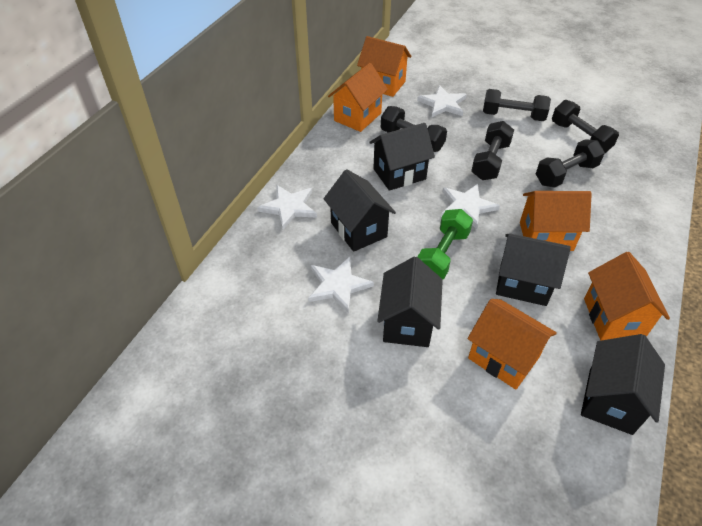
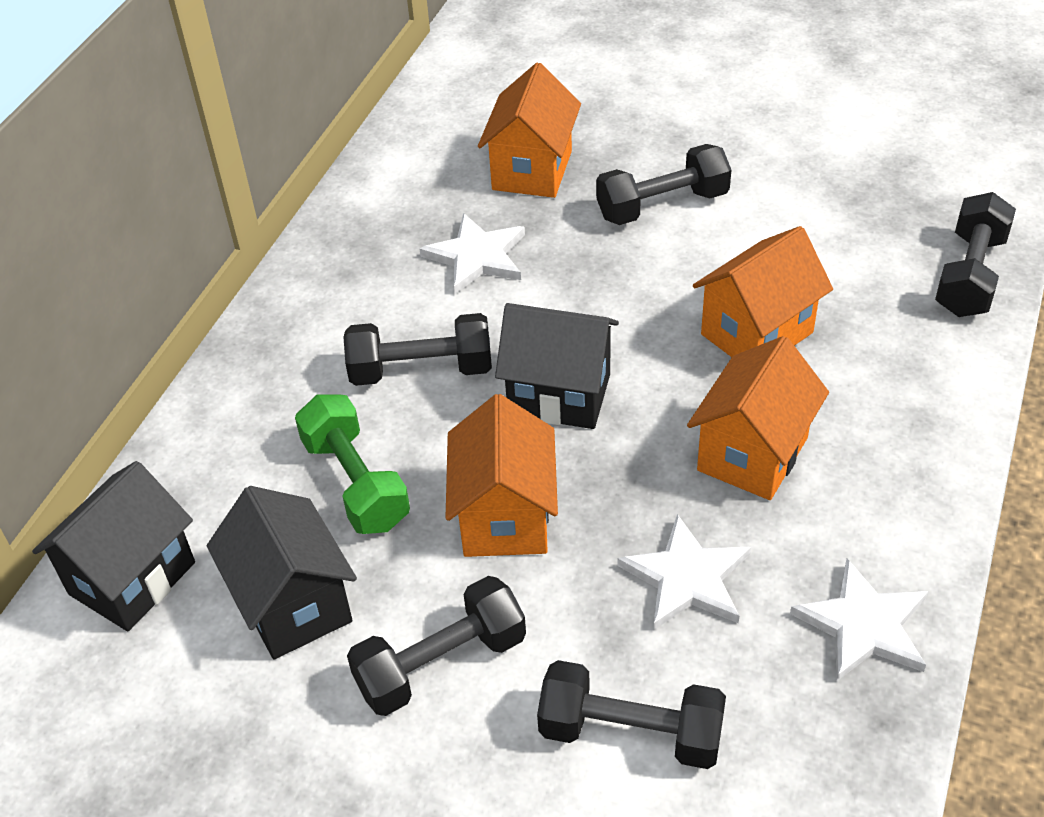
black house: 5 -> 3
orange house: 5 -> 4
white star: 4 -> 3

